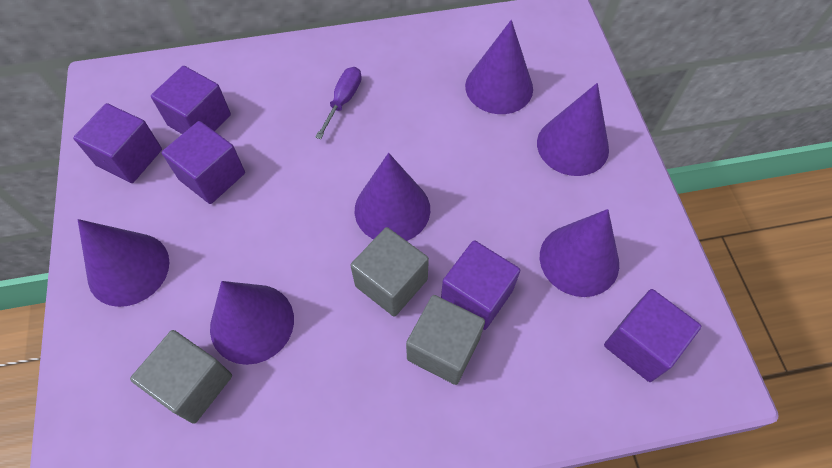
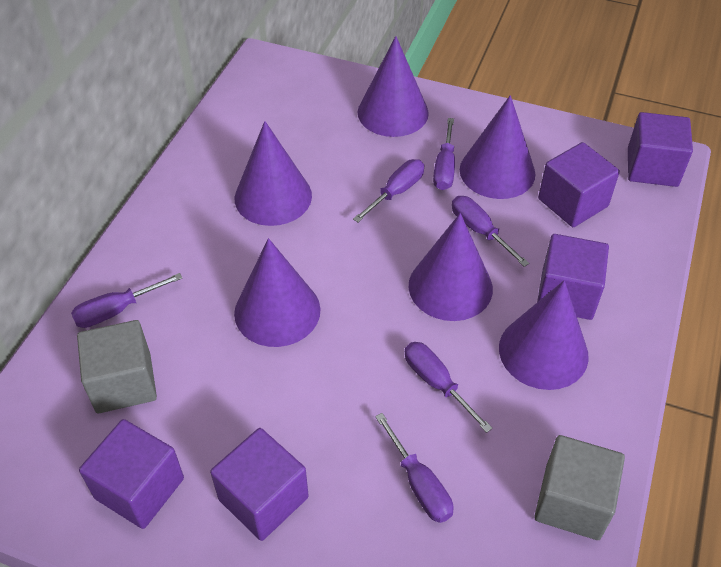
grey cube: 3 -> 2
purple screwdriver: 1 -> 6

